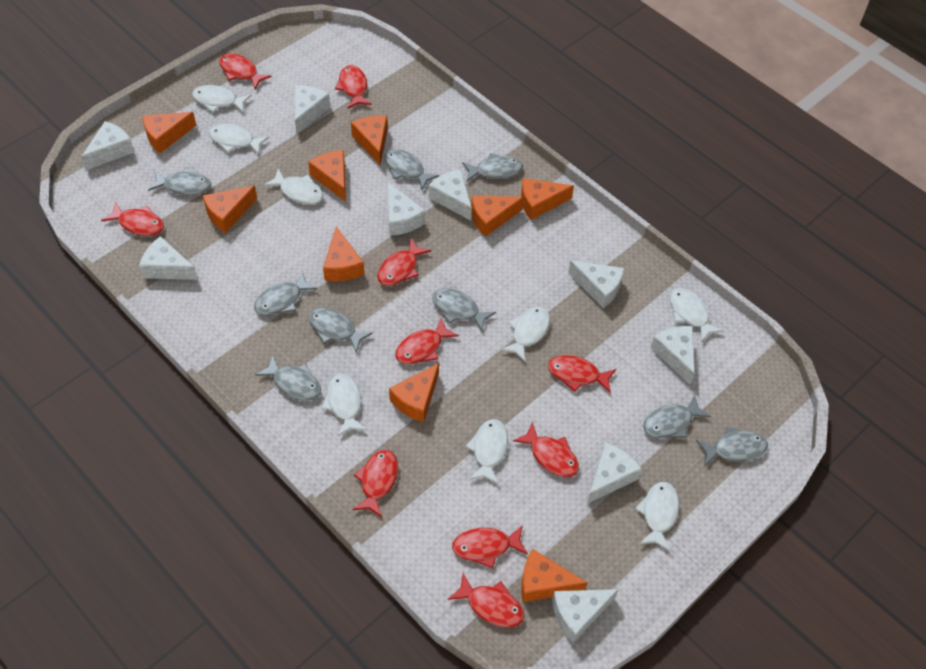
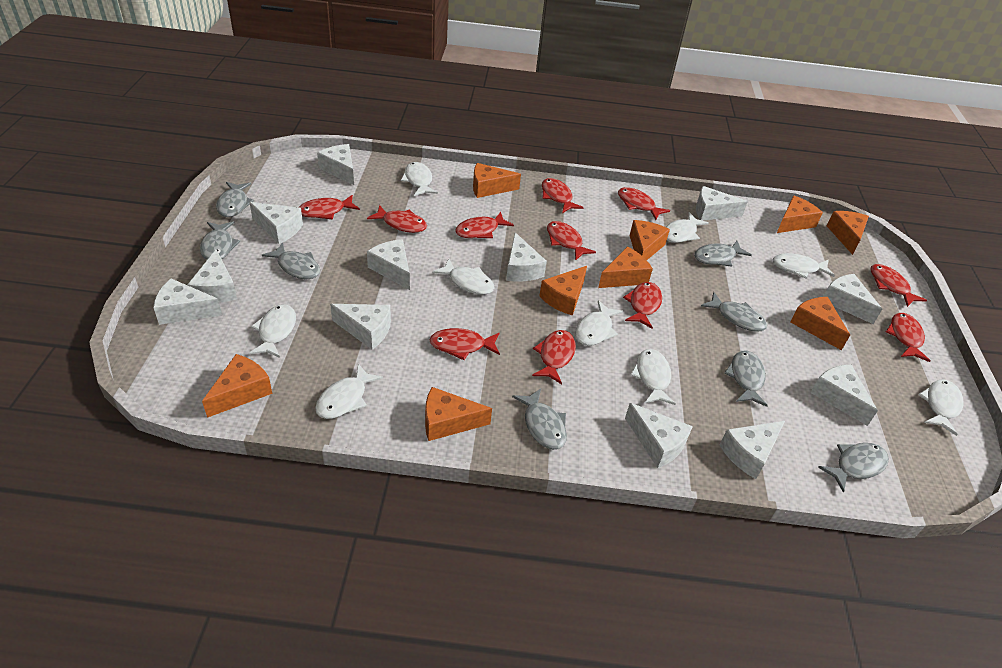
grey fish: 9 -> 8
red fish: 10 -> 11
white cheese: 9 -> 12
white fish: 8 -> 9

